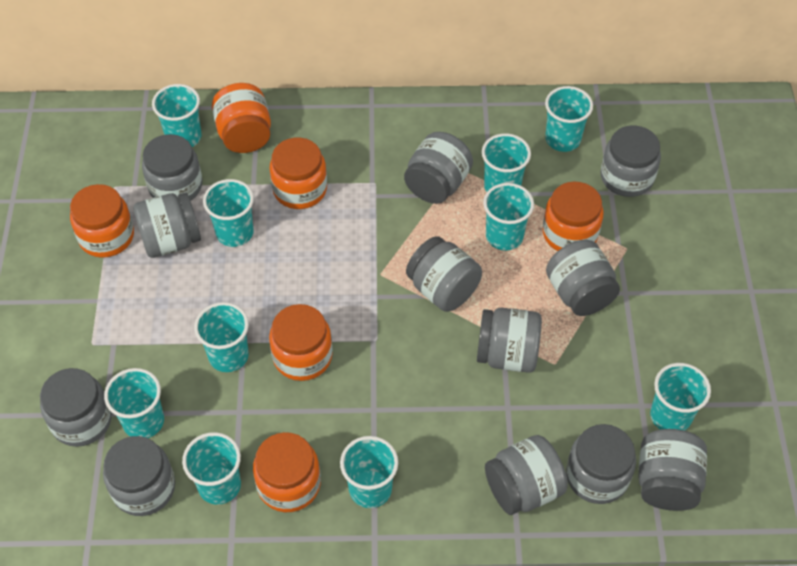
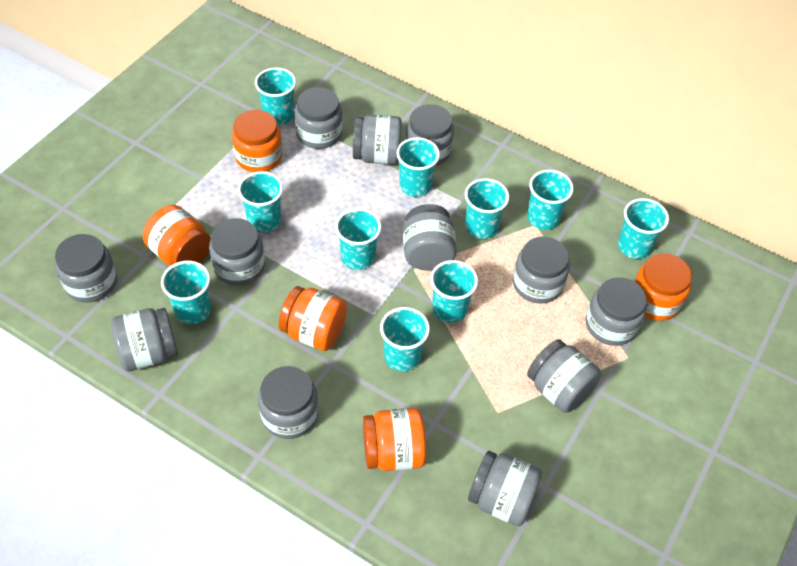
orange jar: 6 -> 5

